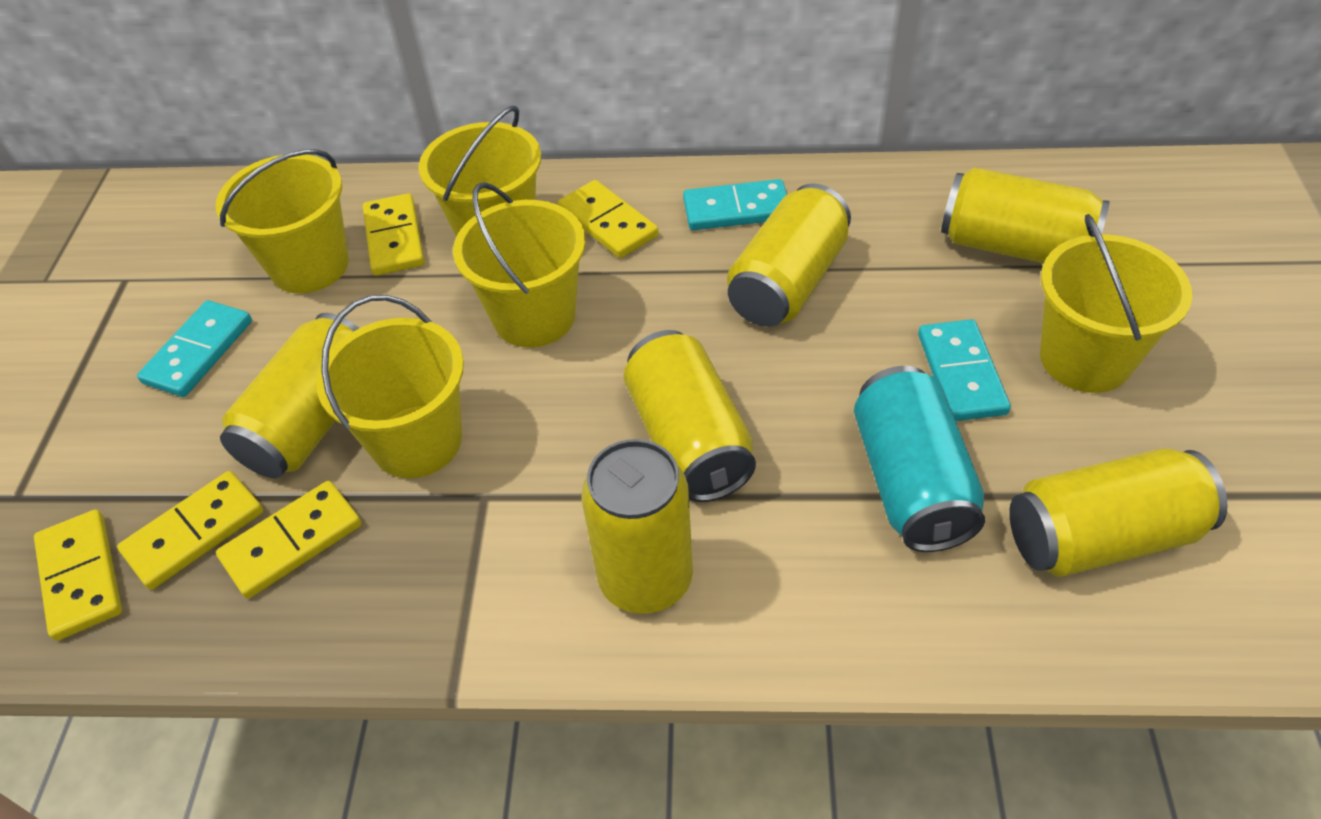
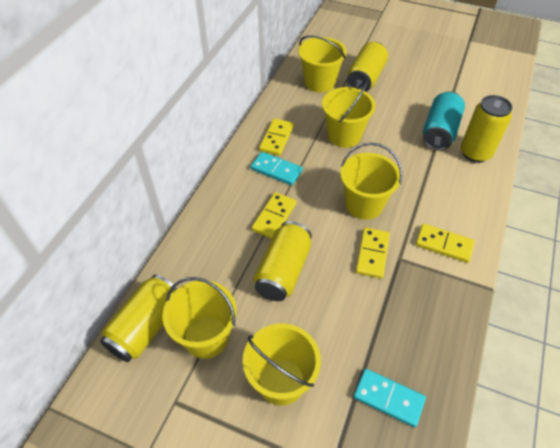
turquoise domino: 3 -> 2
yellow can: 6 -> 4
yellow domino: 5 -> 4

